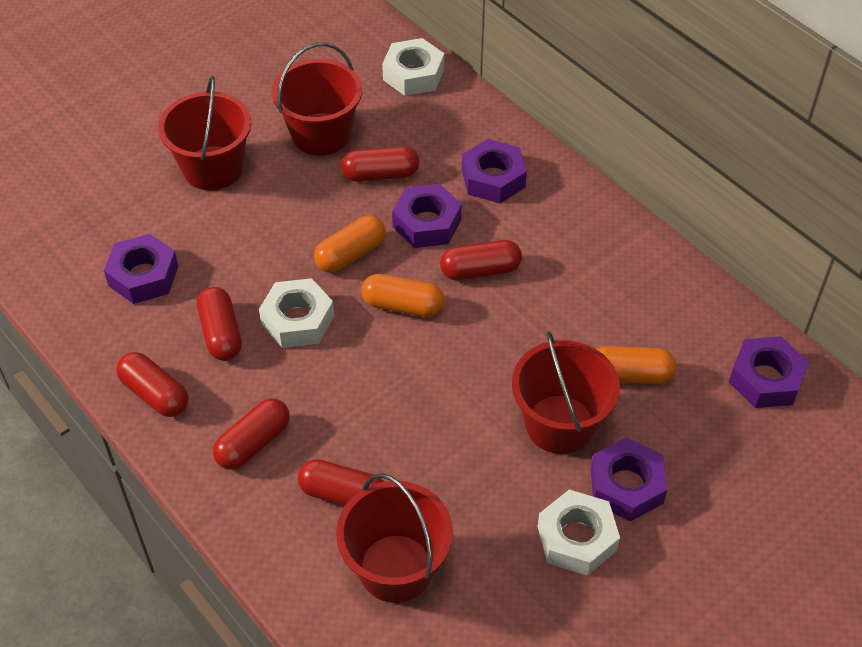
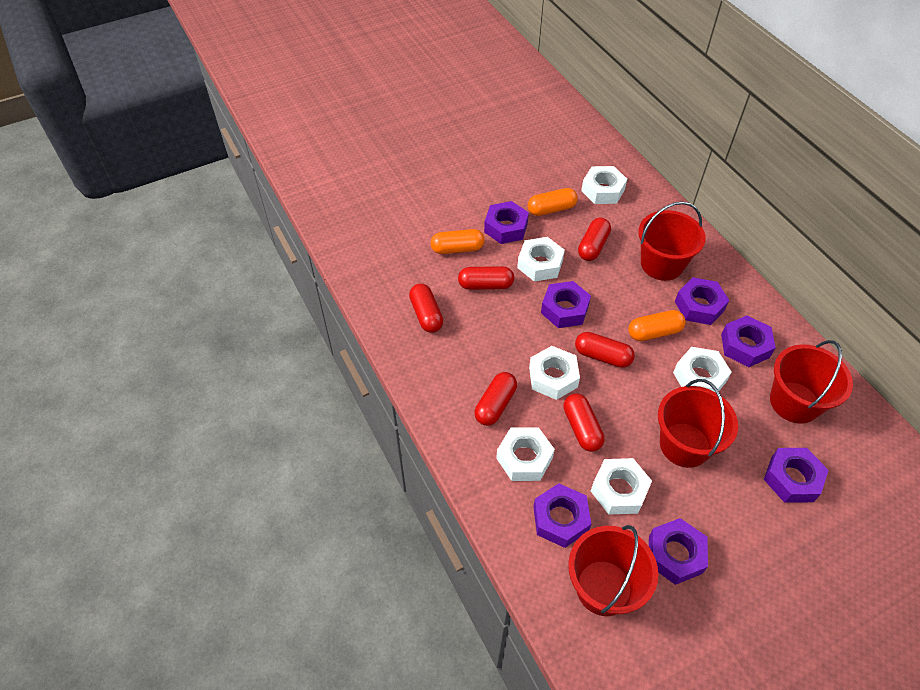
purple nut: 5 -> 7
white nut: 3 -> 6

